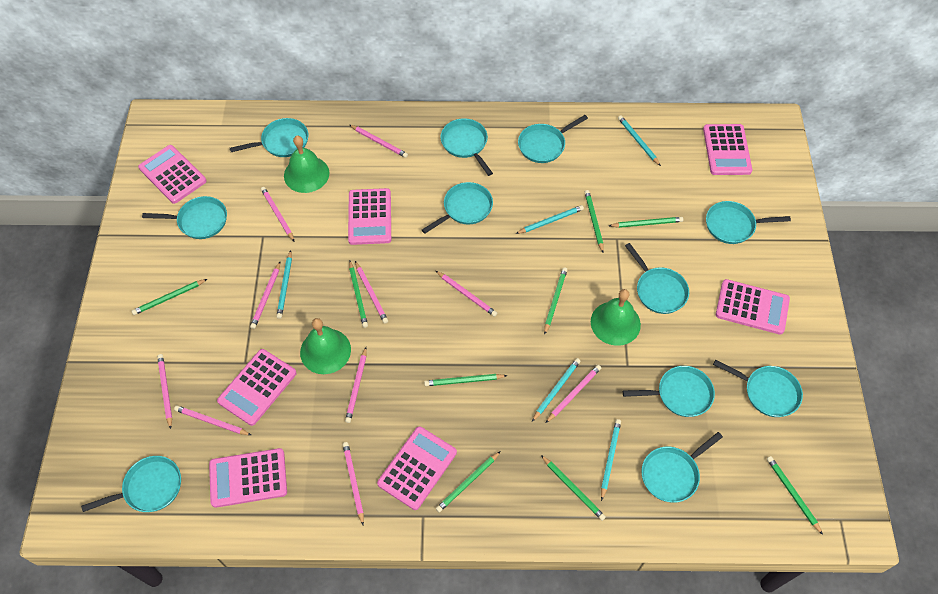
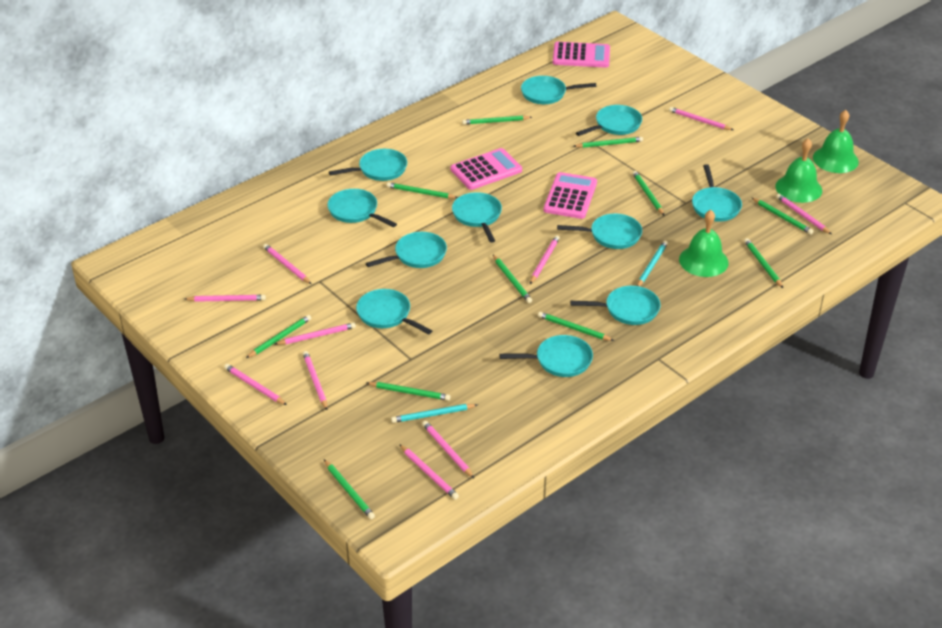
green pencil: 9 -> 11
pink calculator: 7 -> 3
turquoise pencil: 5 -> 2

